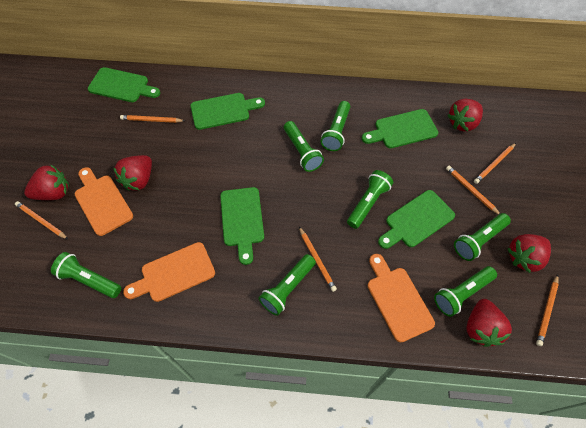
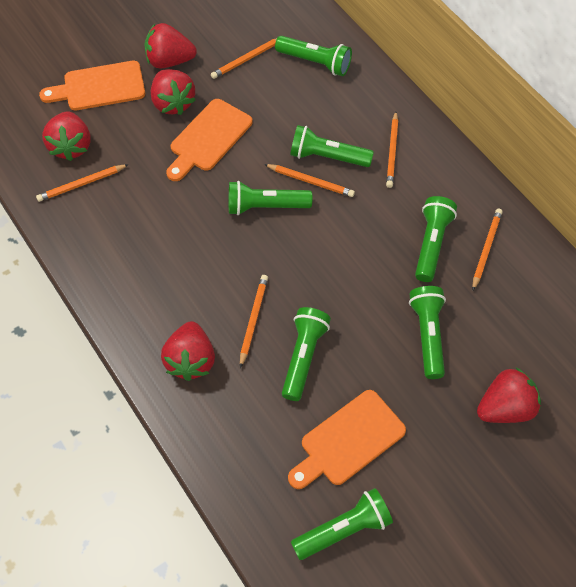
green cutting board: 5 -> 0

